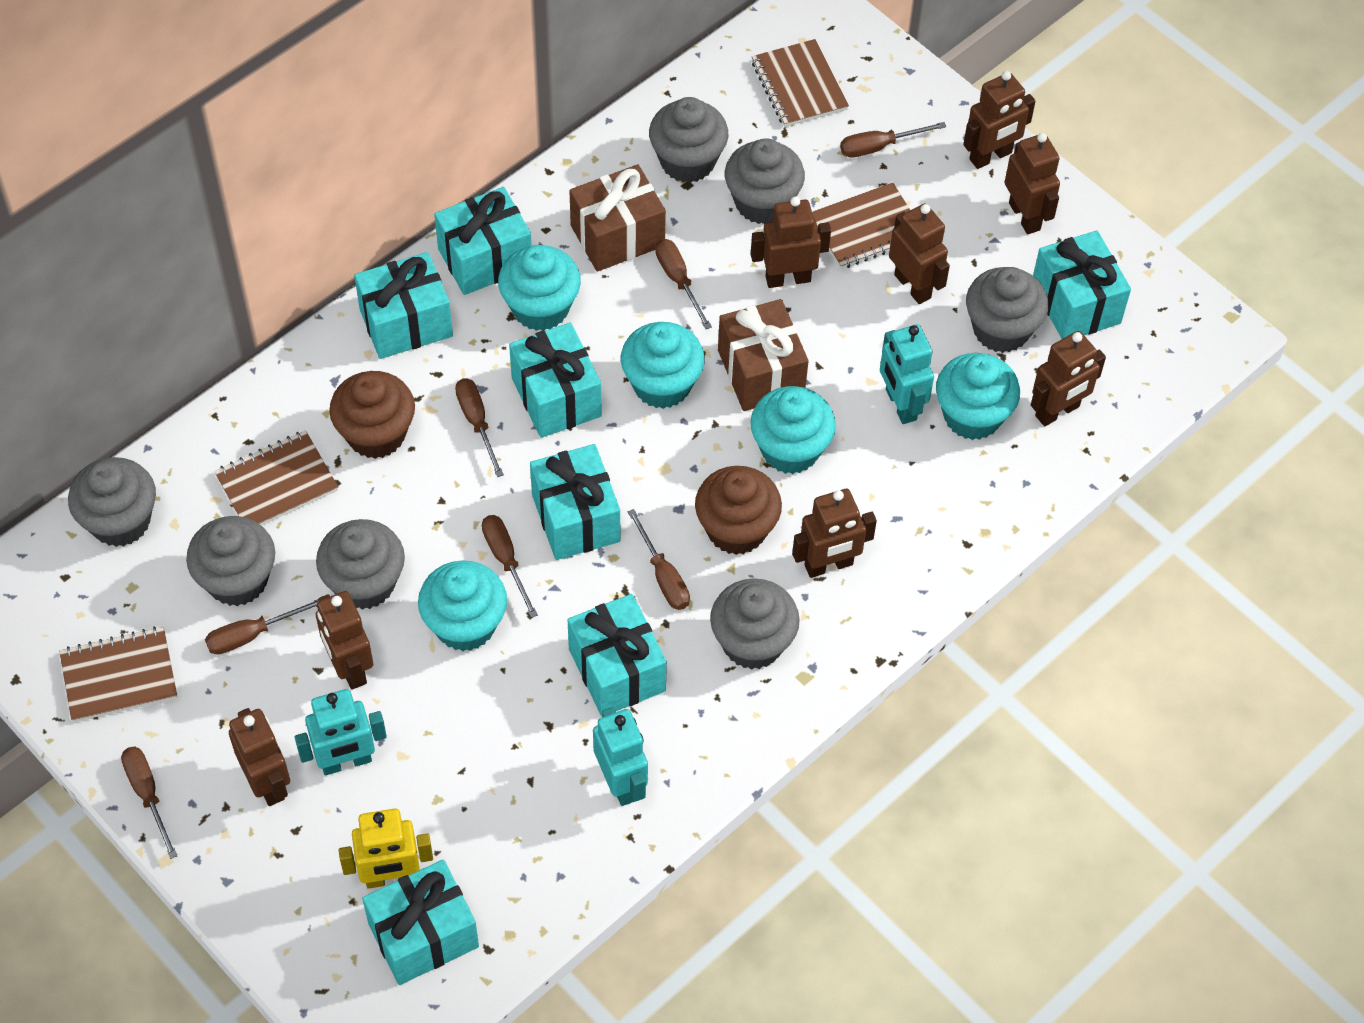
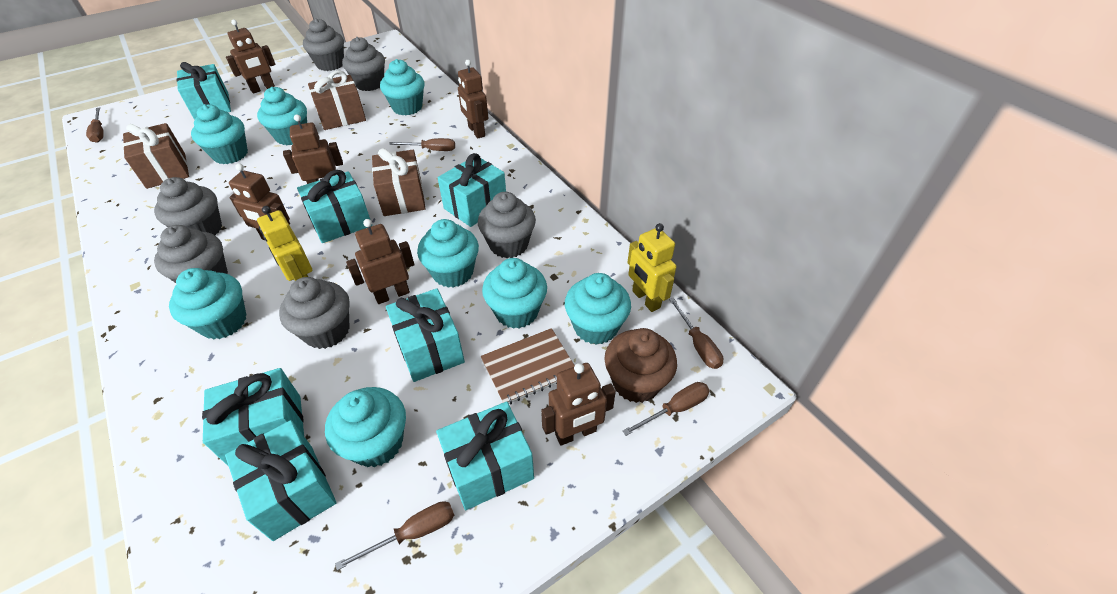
brown cupcake: 2 -> 1
brown gift: 2 -> 3
brown notebook: 4 -> 1
brown robot: 8 -> 6
brown screwdriver: 7 -> 5
grey cupcake: 7 -> 6
turquoise cupcake: 5 -> 8
turquoise robot: 3 -> 0
yellow robot: 1 -> 2

